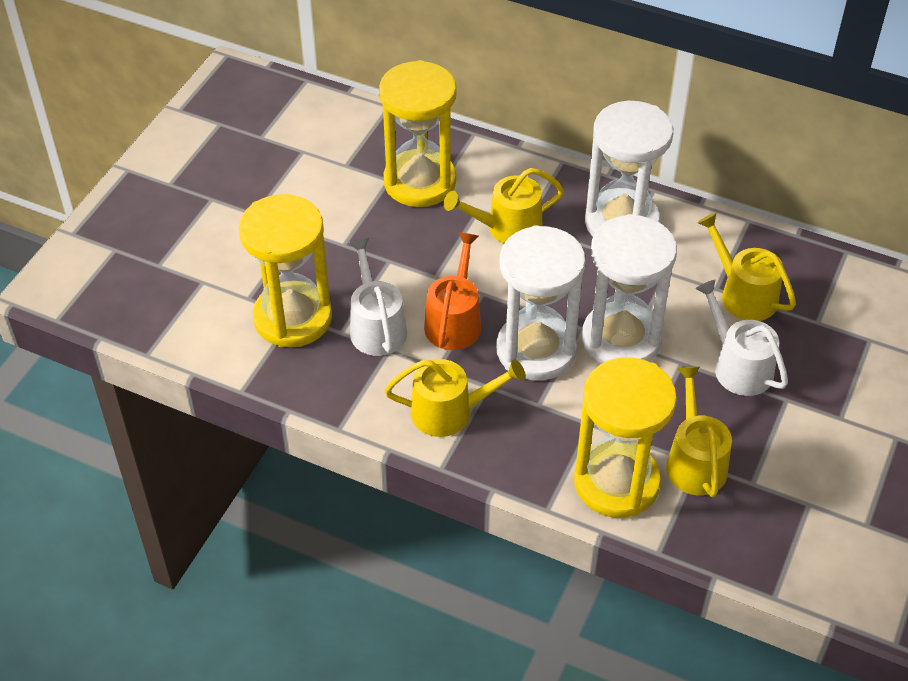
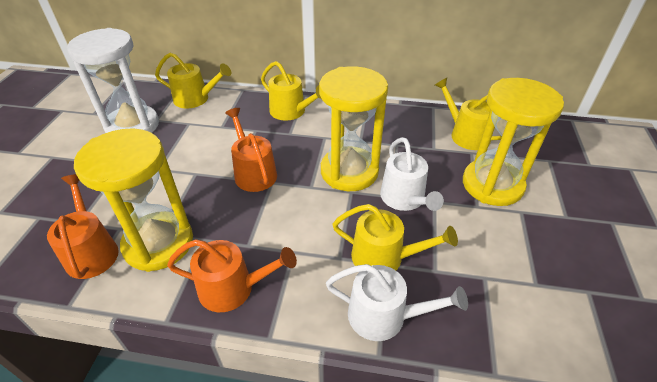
orange watering can: 1 -> 3
white hourglass: 3 -> 1

